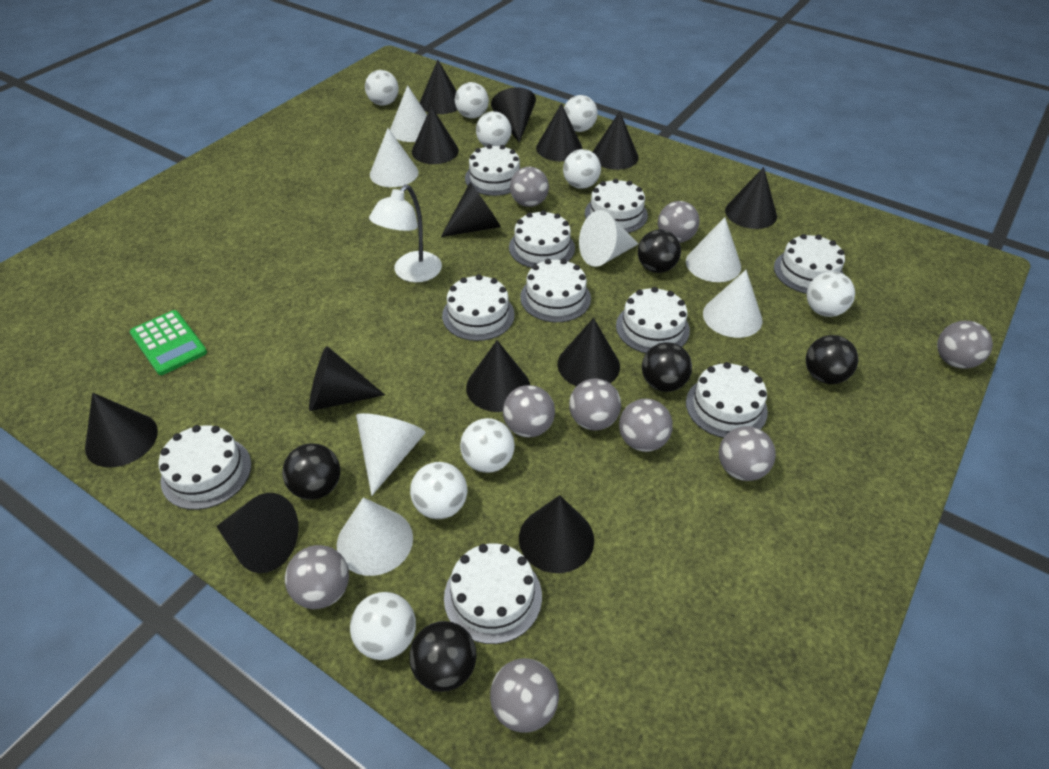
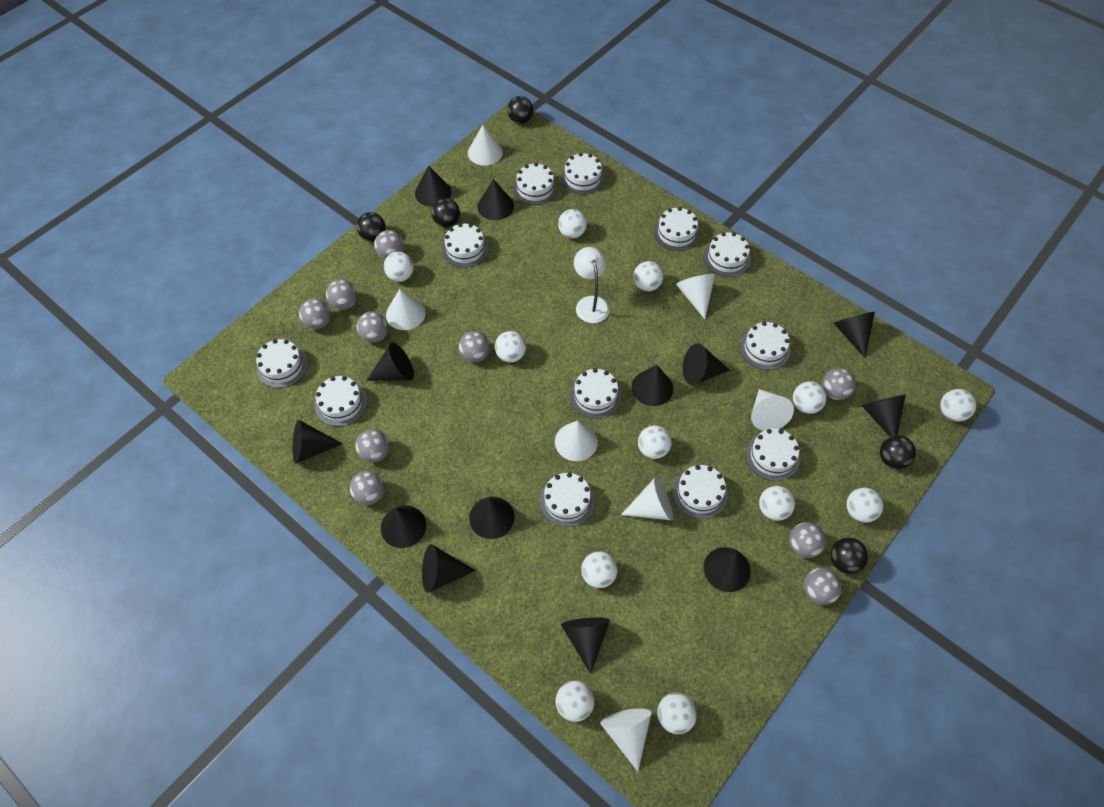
green calculator: 1 -> 0
grey ball: 9 -> 10
white ball: 9 -> 12
white cake: 10 -> 12

